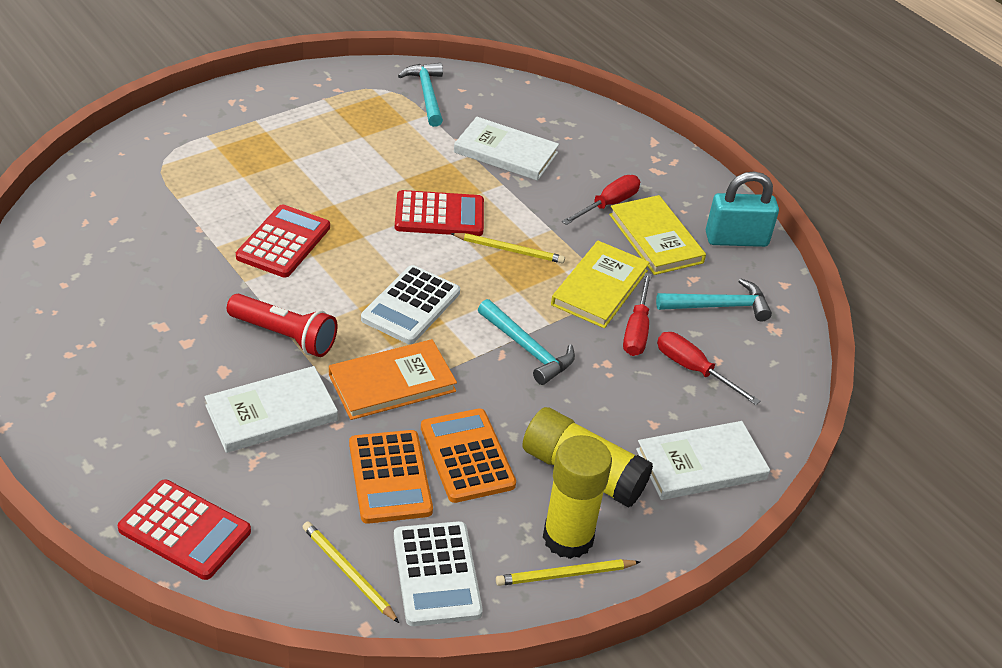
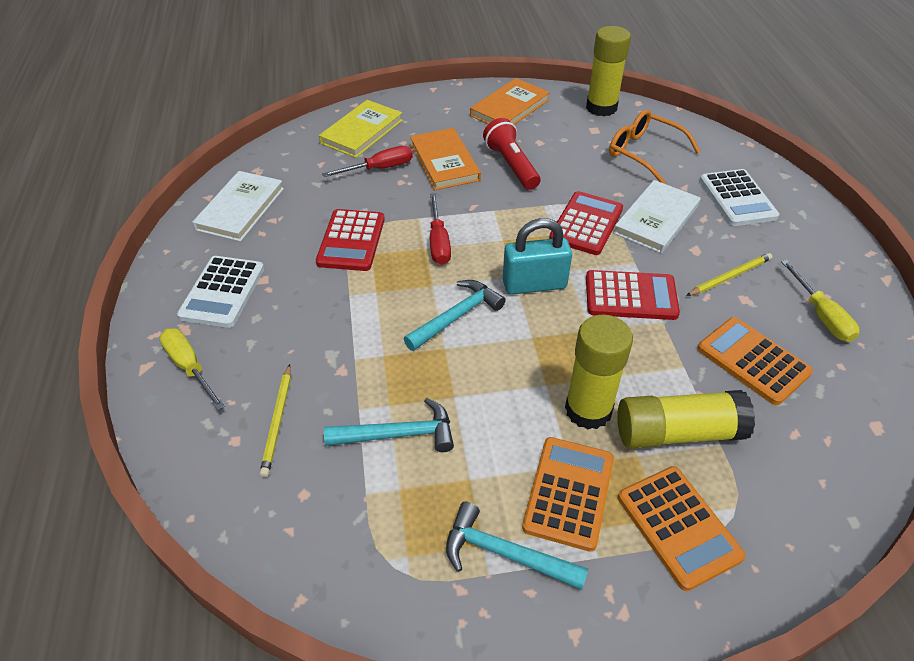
orange book: 1 -> 2
orange calculator: 2 -> 3
orange glasses: 0 -> 1
red screwdriver: 3 -> 2
white book: 3 -> 2
yellow book: 2 -> 1
yellow glue stick: 2 -> 3
yellow pencil: 3 -> 2
yellow screwdriver: 0 -> 2

